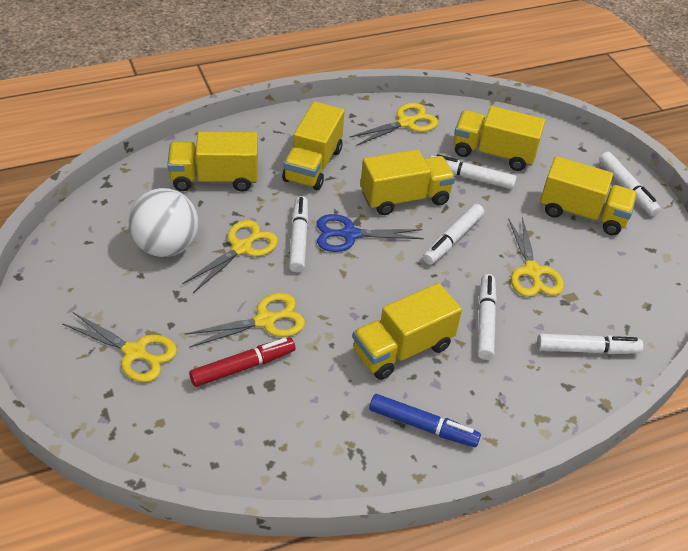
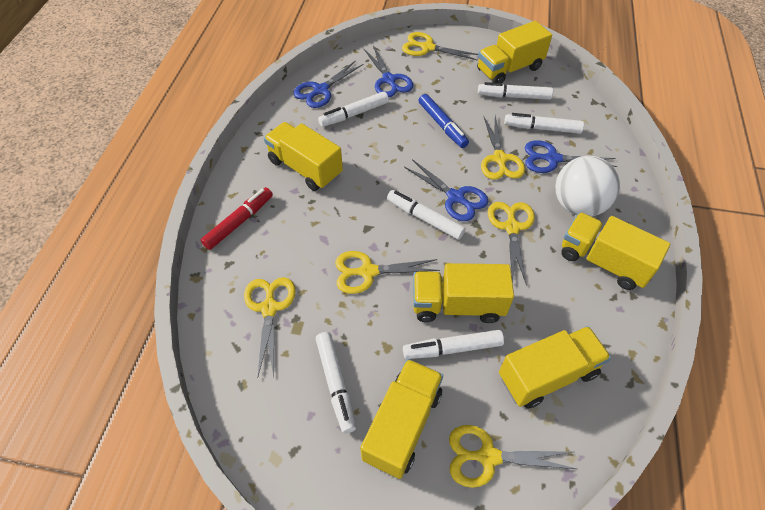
blue scissors: 1 -> 4
yellow scissors: 5 -> 6

